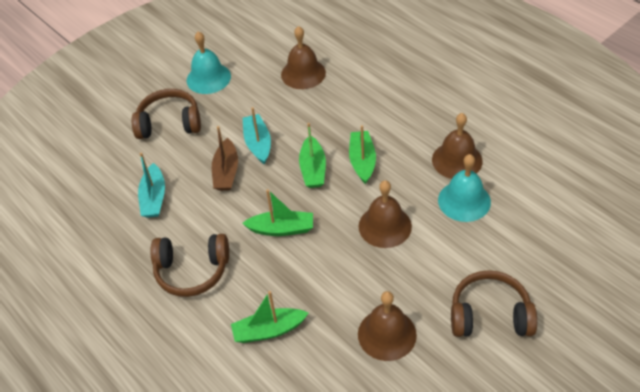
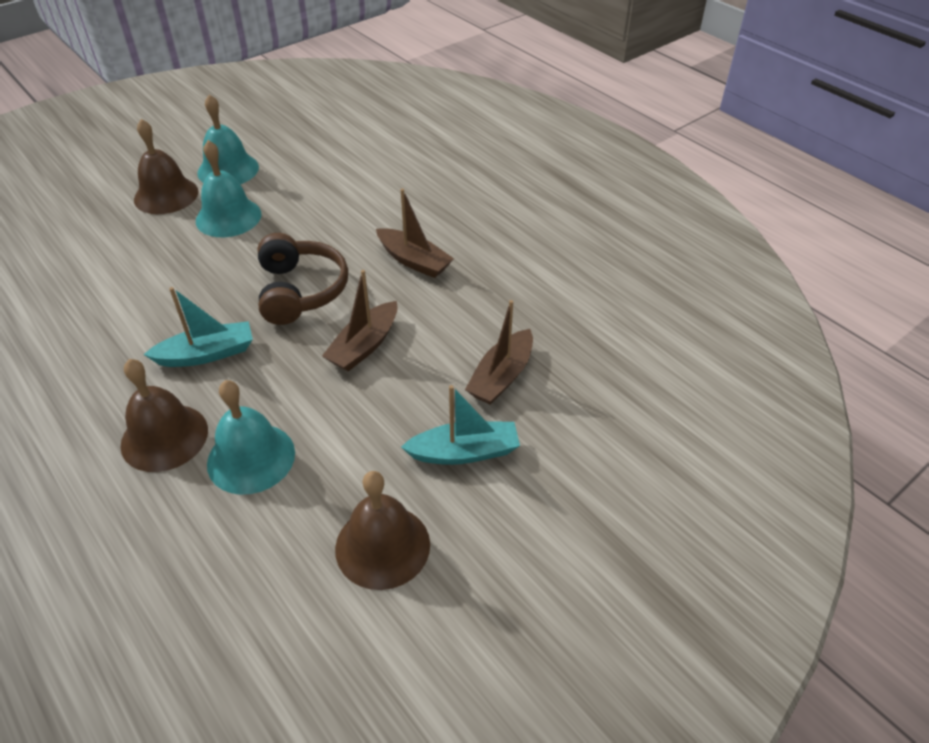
brown bell: 4 -> 3
brown boat: 1 -> 3
brown headphones: 3 -> 1
green boat: 4 -> 0
turquoise bell: 2 -> 3

